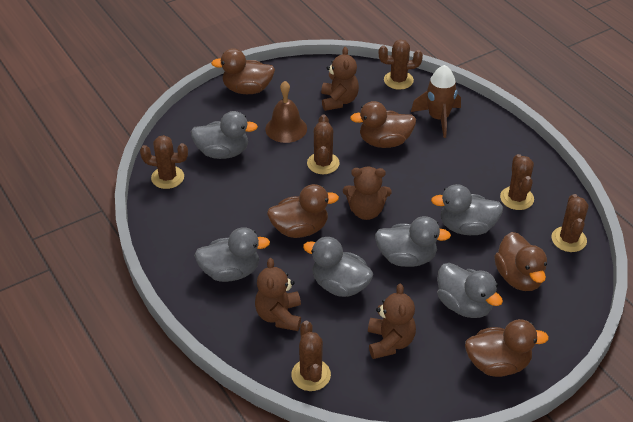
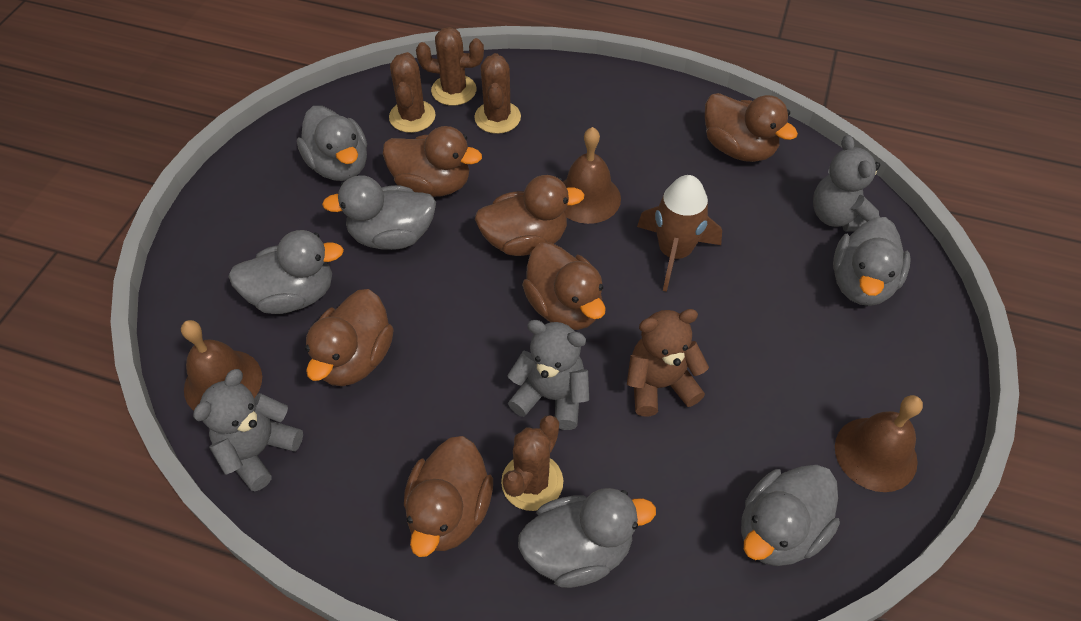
brown bell: 1 -> 3
brown cactus: 6 -> 4
brown duck: 5 -> 6
brown teddy bear: 4 -> 1
grey teddy bear: 0 -> 3

